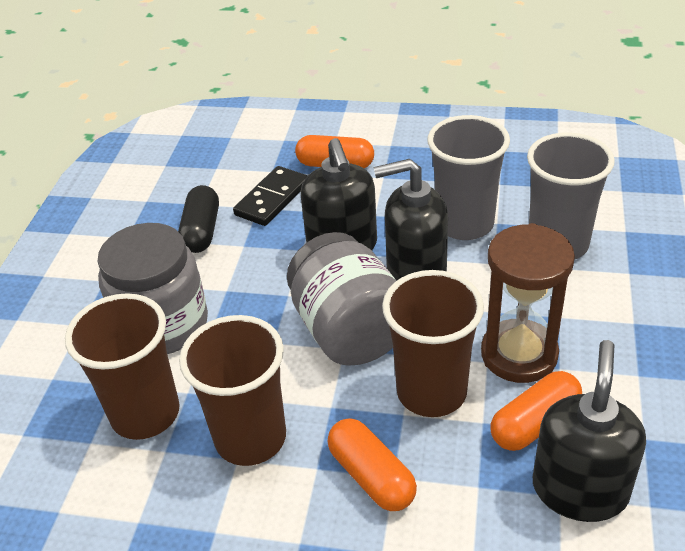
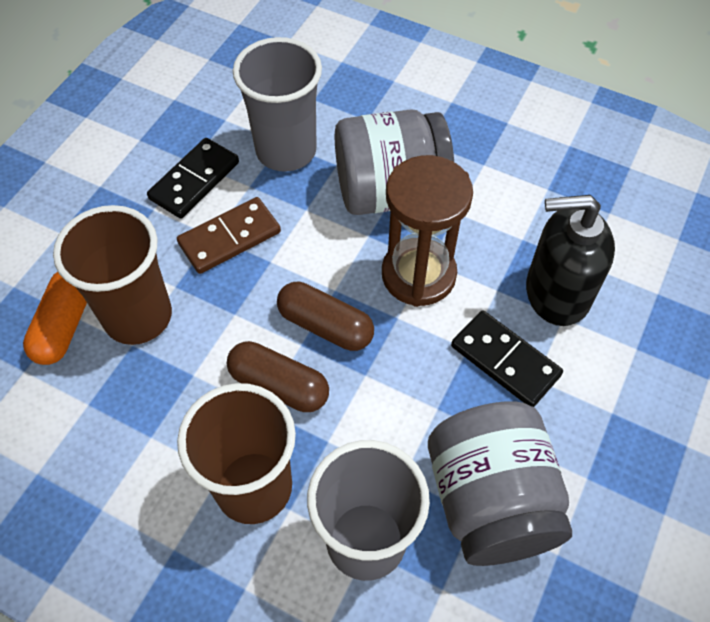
black capsule: 1 -> 0
black domino: 1 -> 2
black soap dispenser: 3 -> 1
brown capsule: 0 -> 2
brown cup: 3 -> 2
brown domino: 0 -> 1
orange capsule: 3 -> 1

